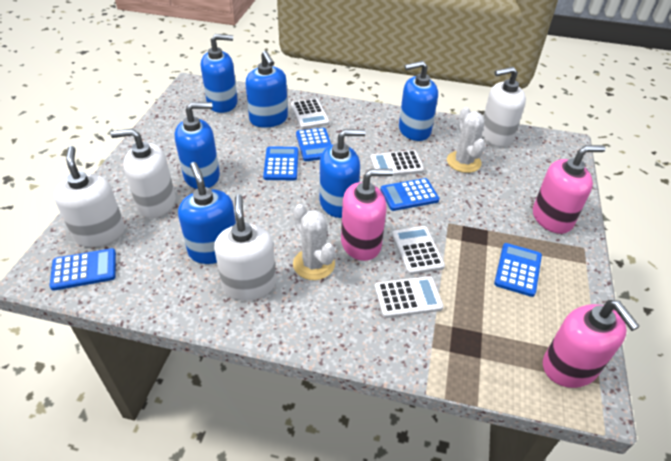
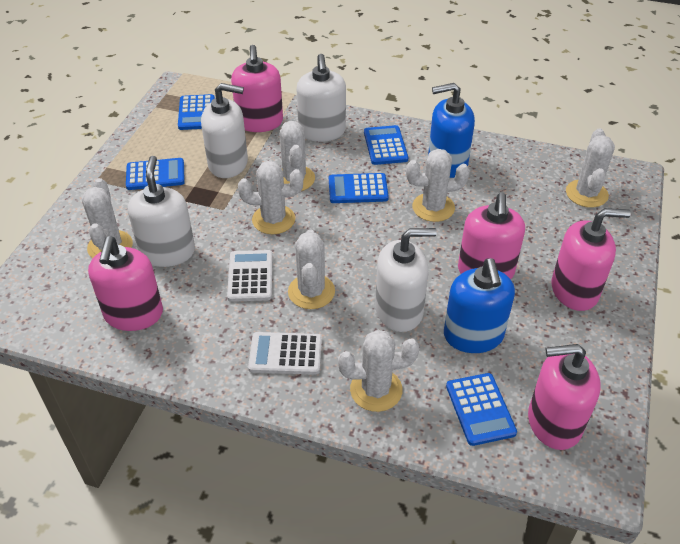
blue soap dispenser: 6 -> 2
pink soap dispenser: 3 -> 5
white cactus: 2 -> 7
white calculator: 4 -> 2

